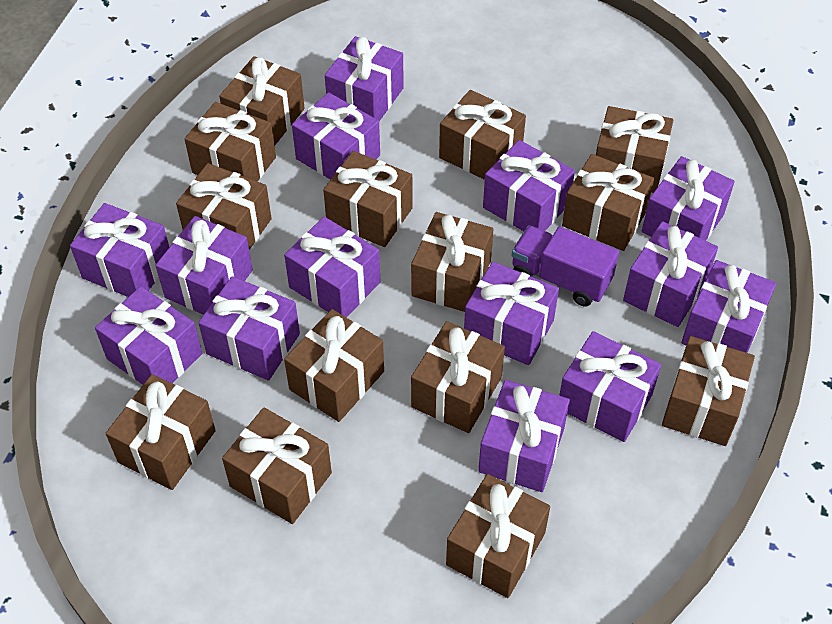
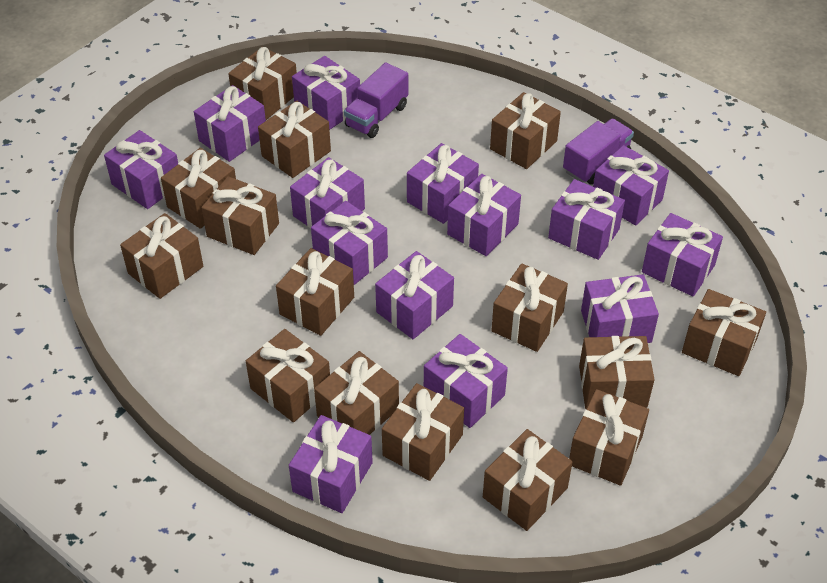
brown gift: 14 -> 15
purple truck: 1 -> 2

